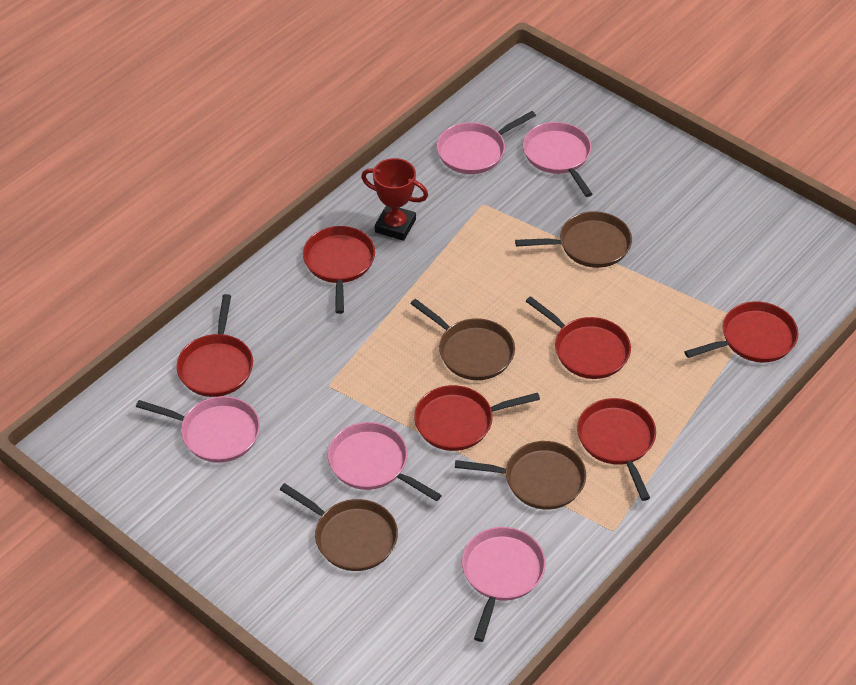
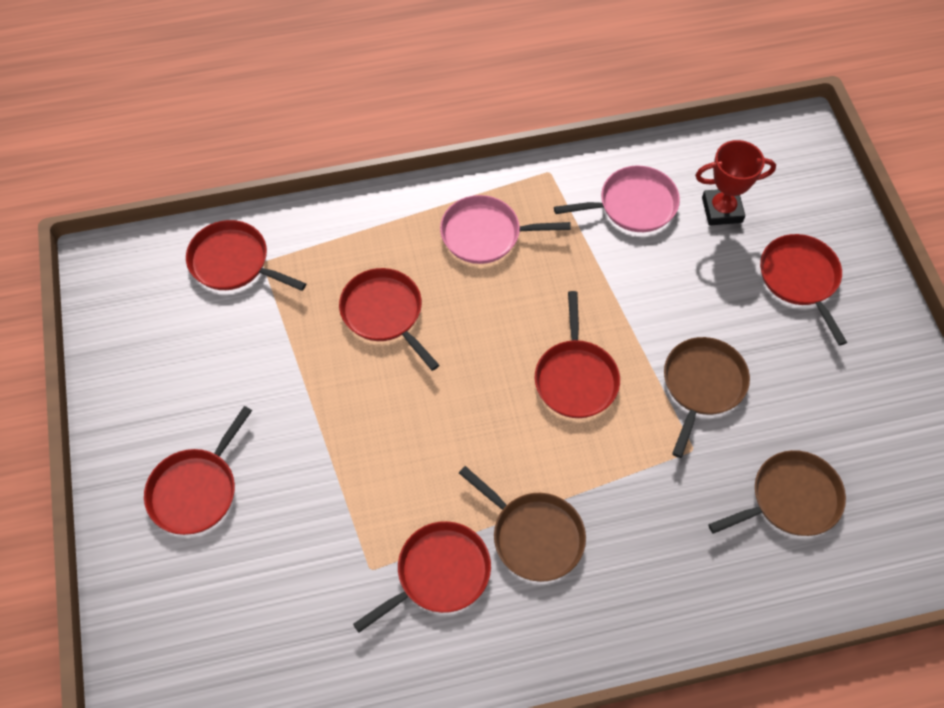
brown pan: 4 -> 3
pink pan: 5 -> 2

